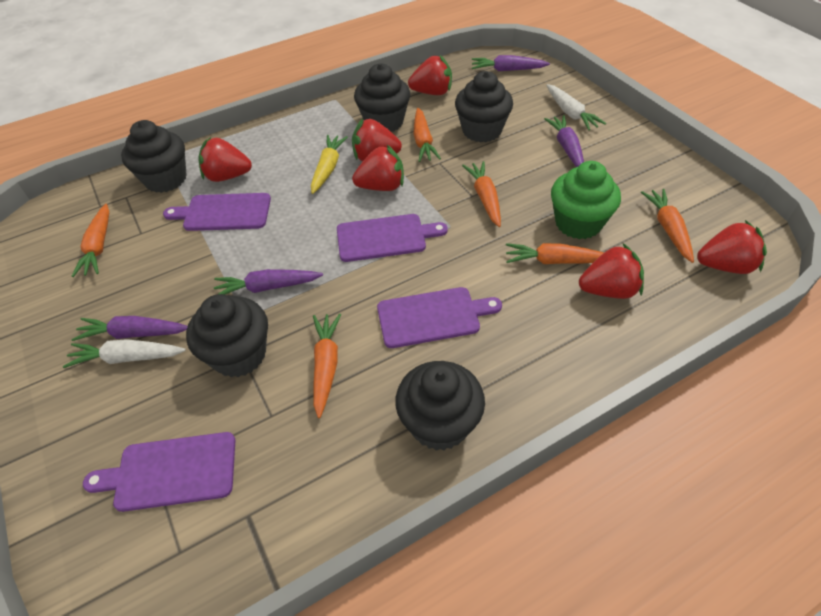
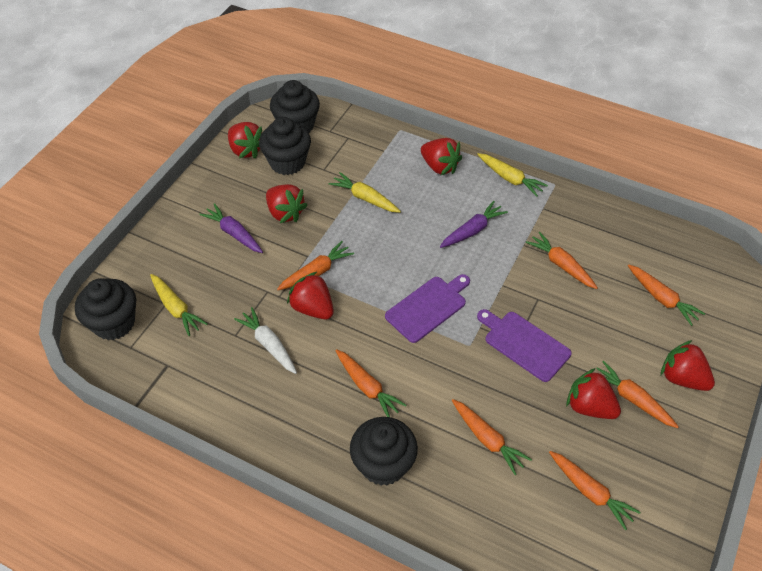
black cupcake: 5 -> 4
green cupcake: 1 -> 0
orange carrot: 6 -> 7
purple carrot: 4 -> 2
purple cutting board: 4 -> 2
white carrot: 2 -> 1
yellow carrot: 1 -> 3

